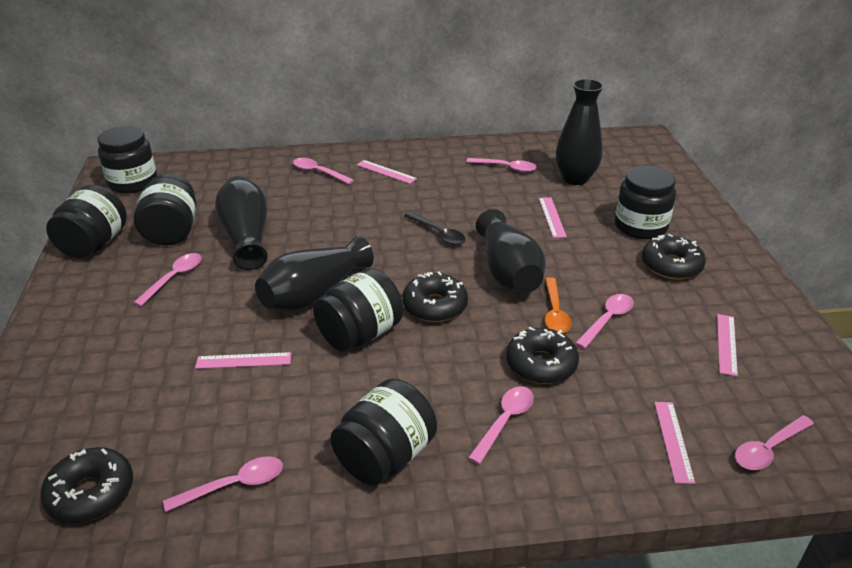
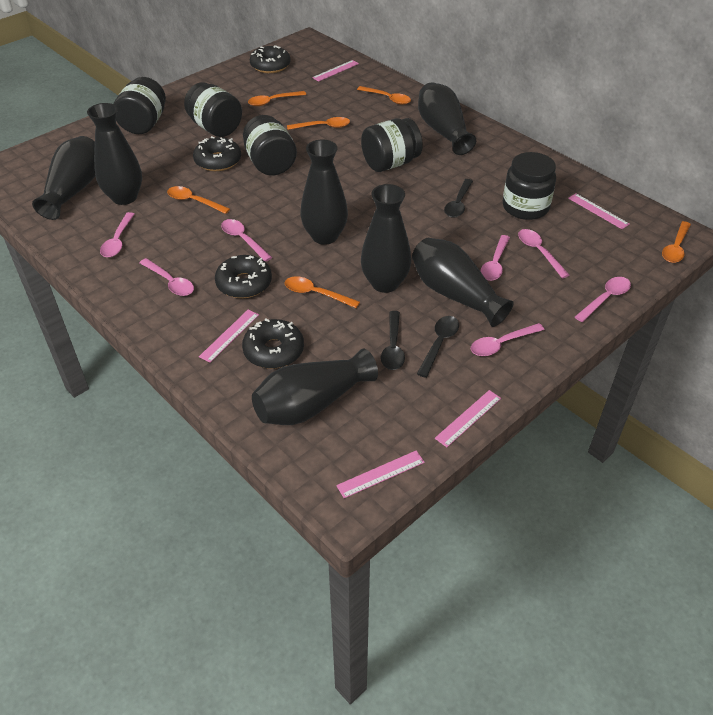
black jar: 6 -> 5
black spoon: 1 -> 3
black vase: 4 -> 7
orange spoon: 1 -> 6

